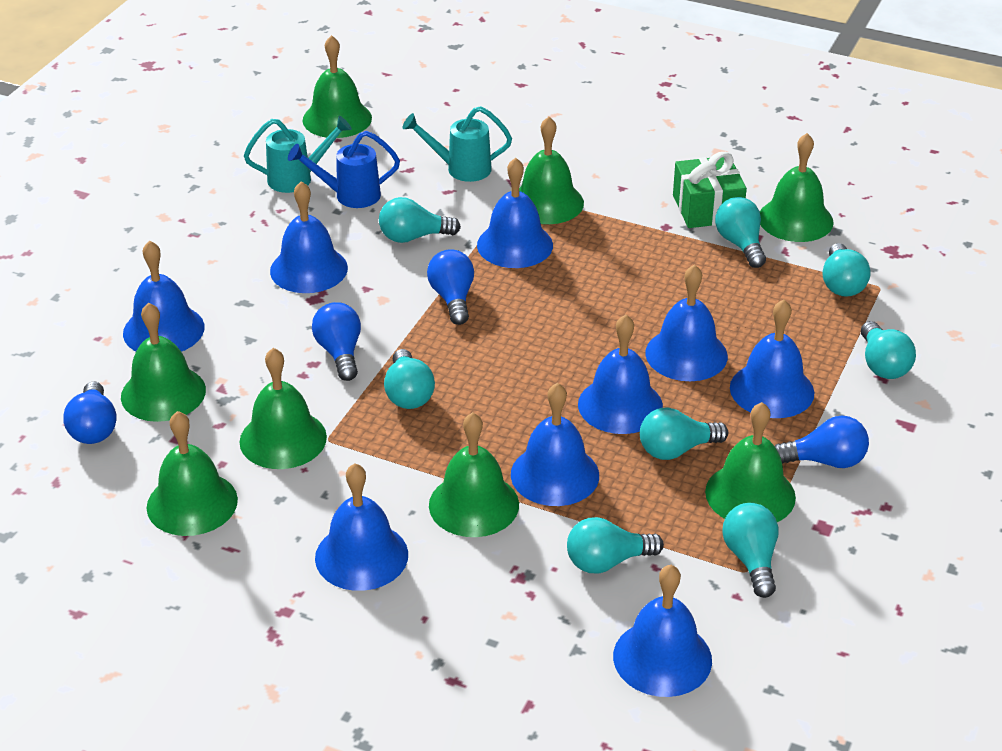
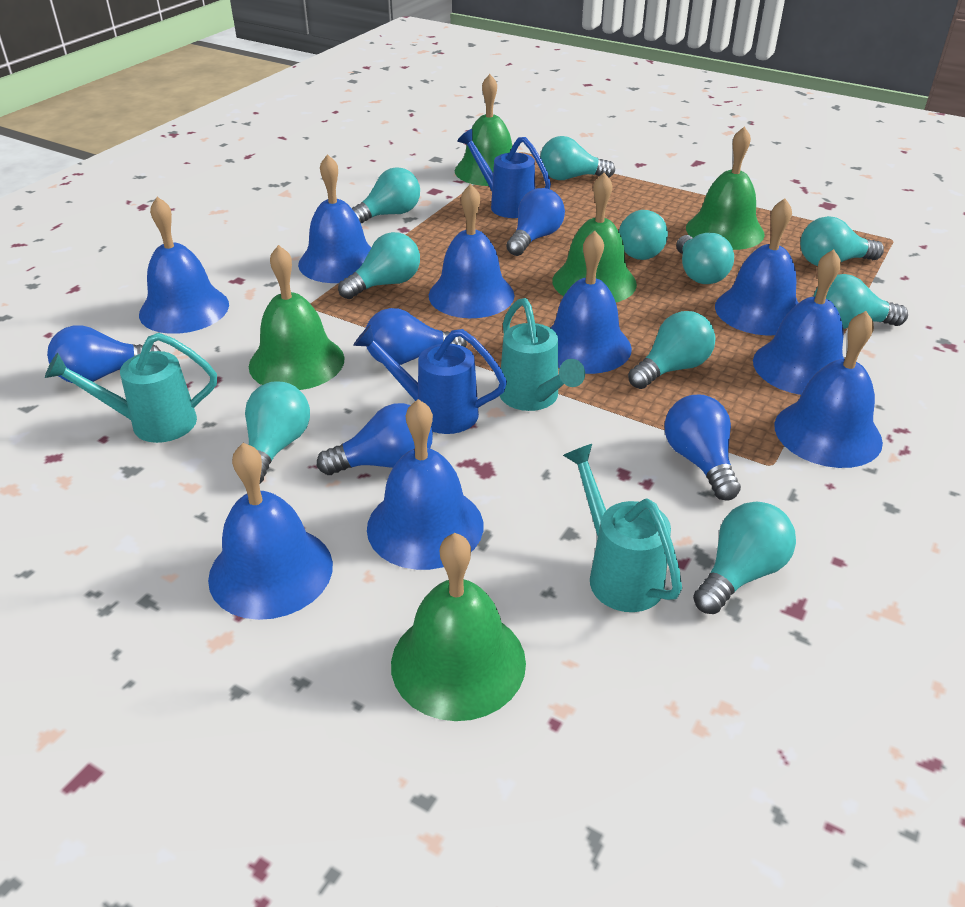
blue light bulb: 4 -> 5
blue watering can: 1 -> 2
green bell: 8 -> 5
green gift: 1 -> 0
turquoise light bulb: 8 -> 10
turquoise watering can: 2 -> 3

